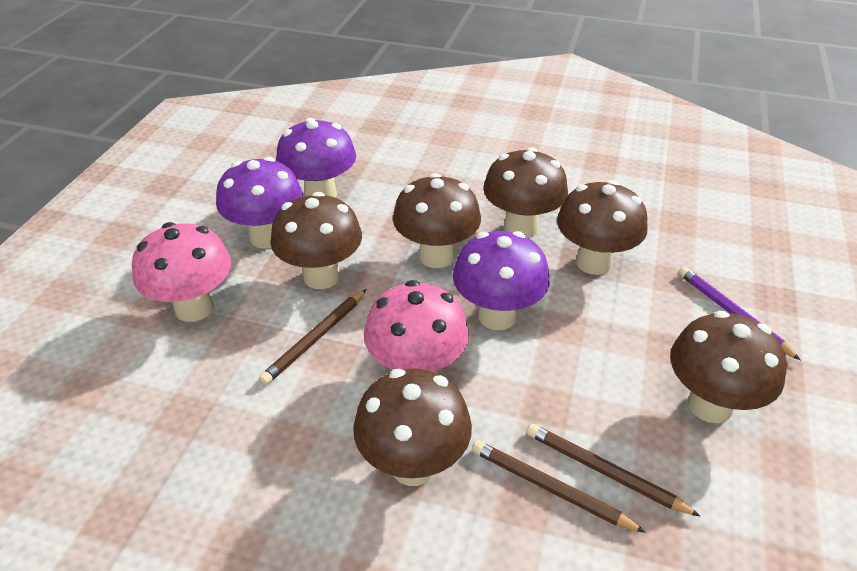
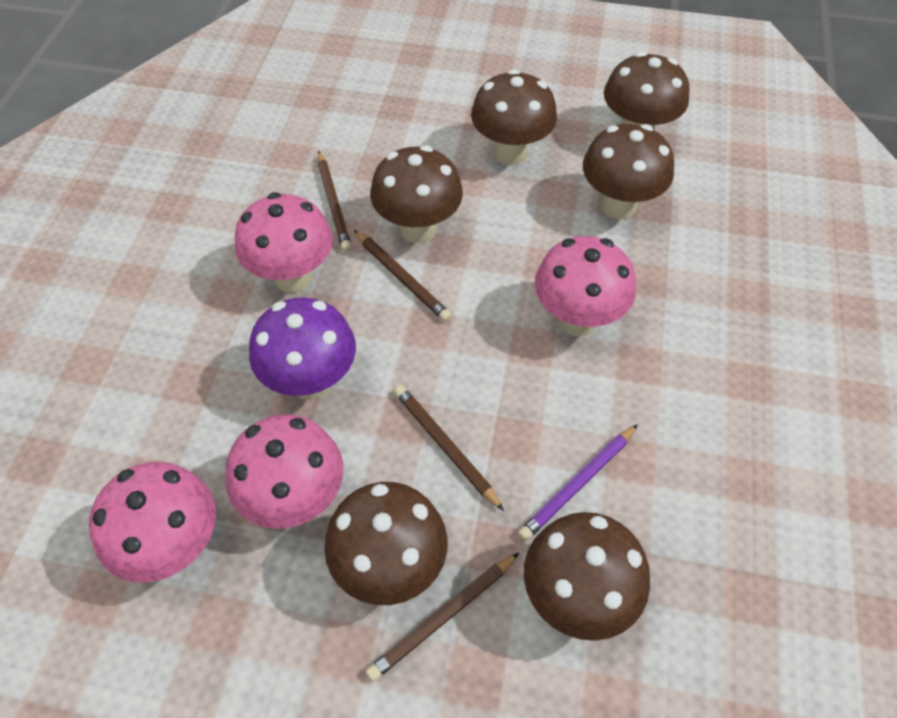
brown pencil: 3 -> 4
pink mushroom: 2 -> 4
purple mushroom: 3 -> 1

